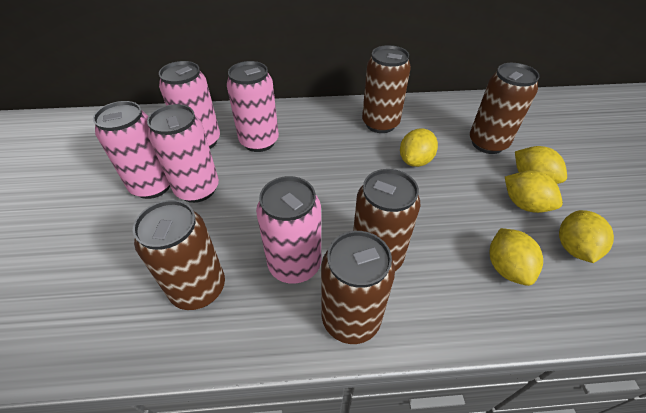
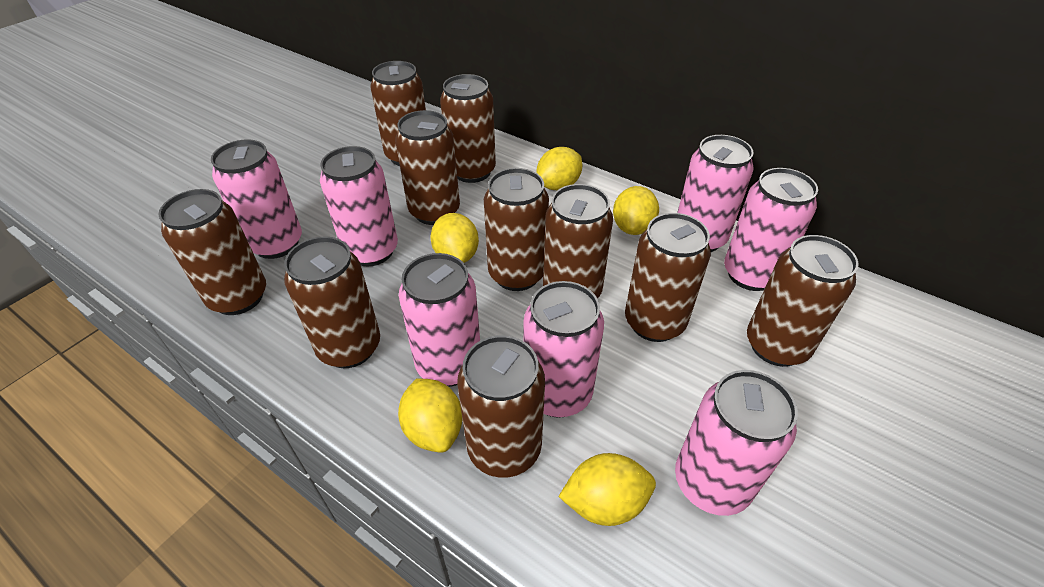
brown can: 5 -> 10
pink can: 5 -> 7

